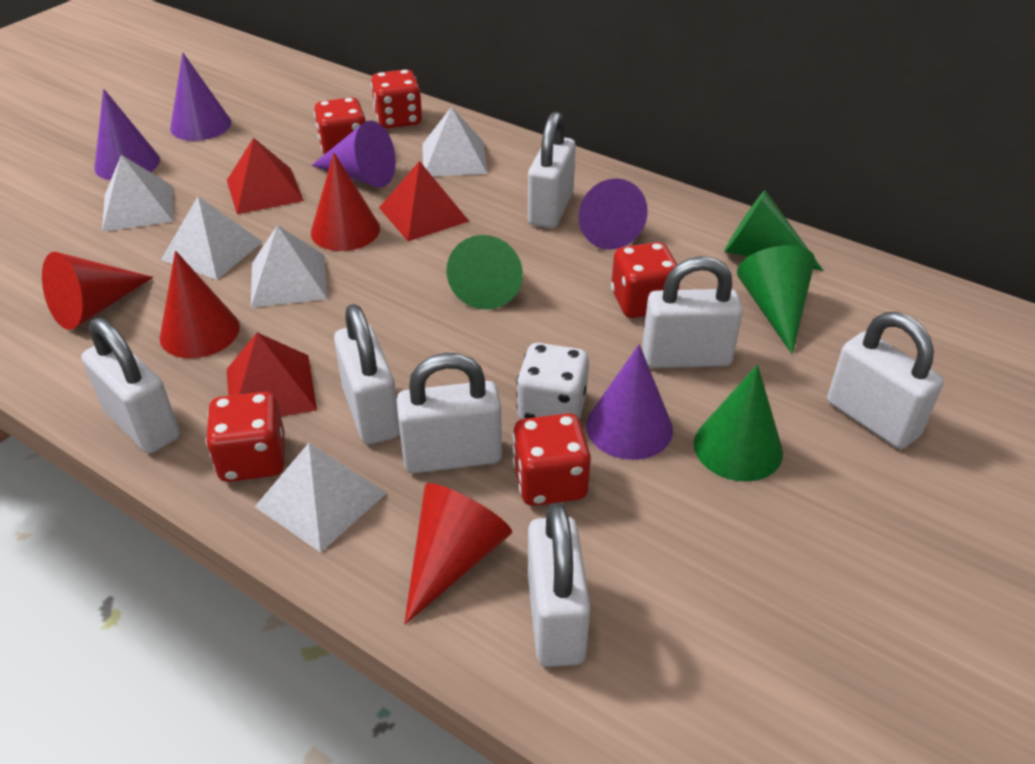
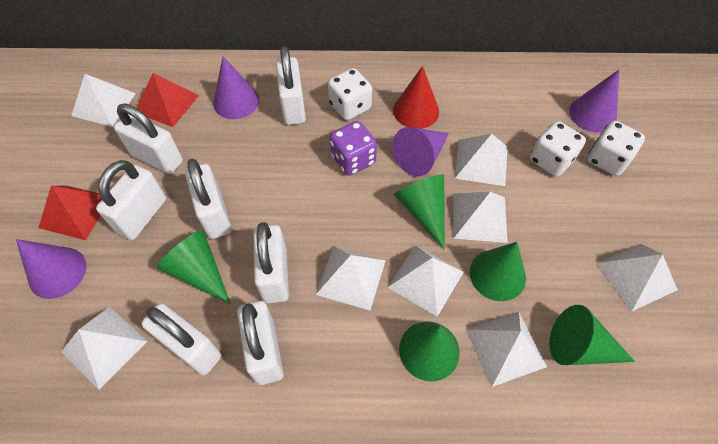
green cone: 4 -> 5
purple cone: 5 -> 4
purple dice: 0 -> 1
red cone: 4 -> 1
red dice: 5 -> 0
red pyramid: 3 -> 2
white dice: 1 -> 3
white pyramid: 5 -> 8

